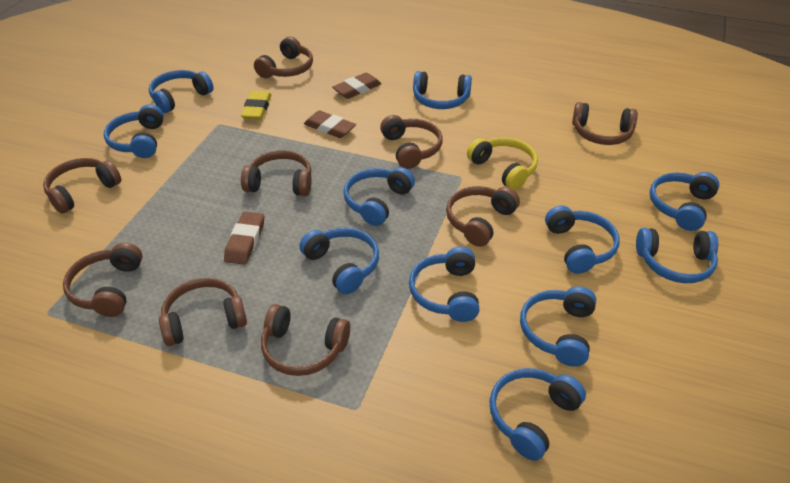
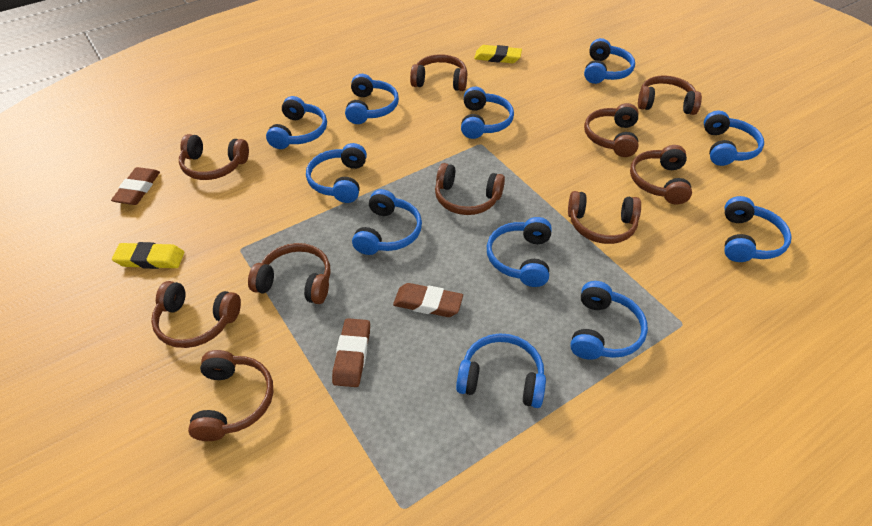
brown headphones: 9 -> 10
yellow eraser: 1 -> 2
yellow headphones: 1 -> 0

